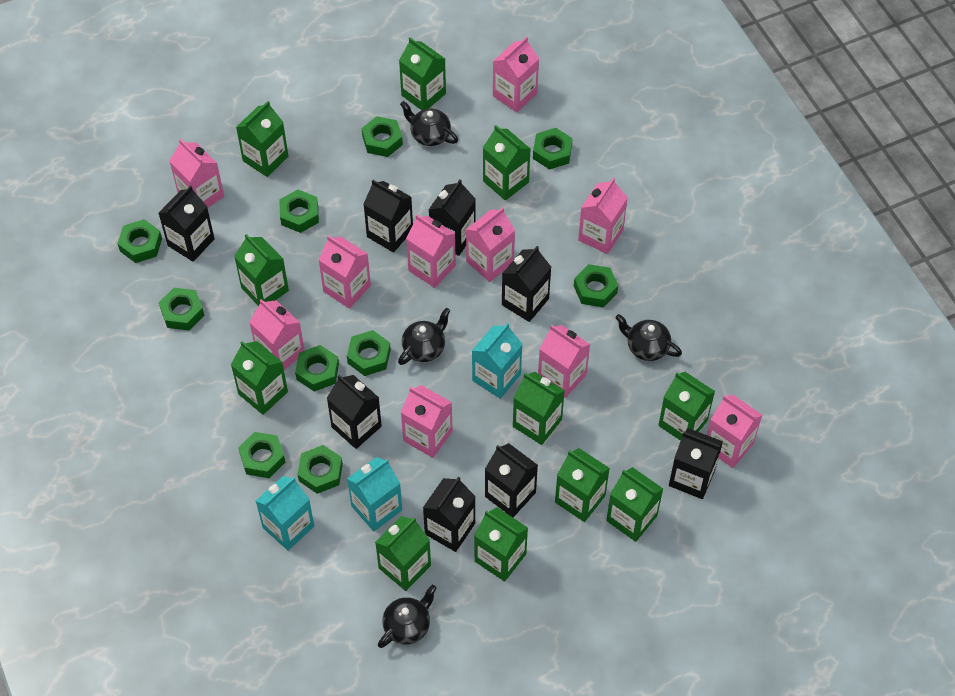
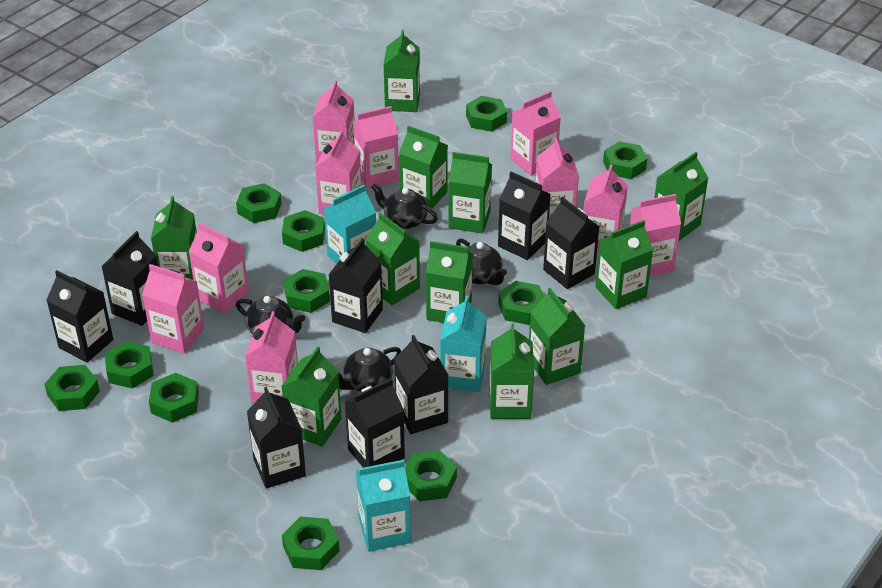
green nut: 10 -> 11

